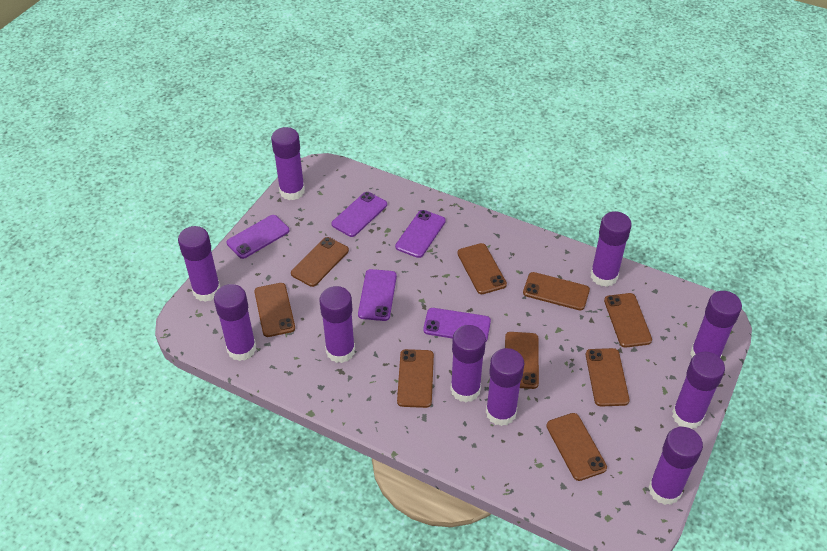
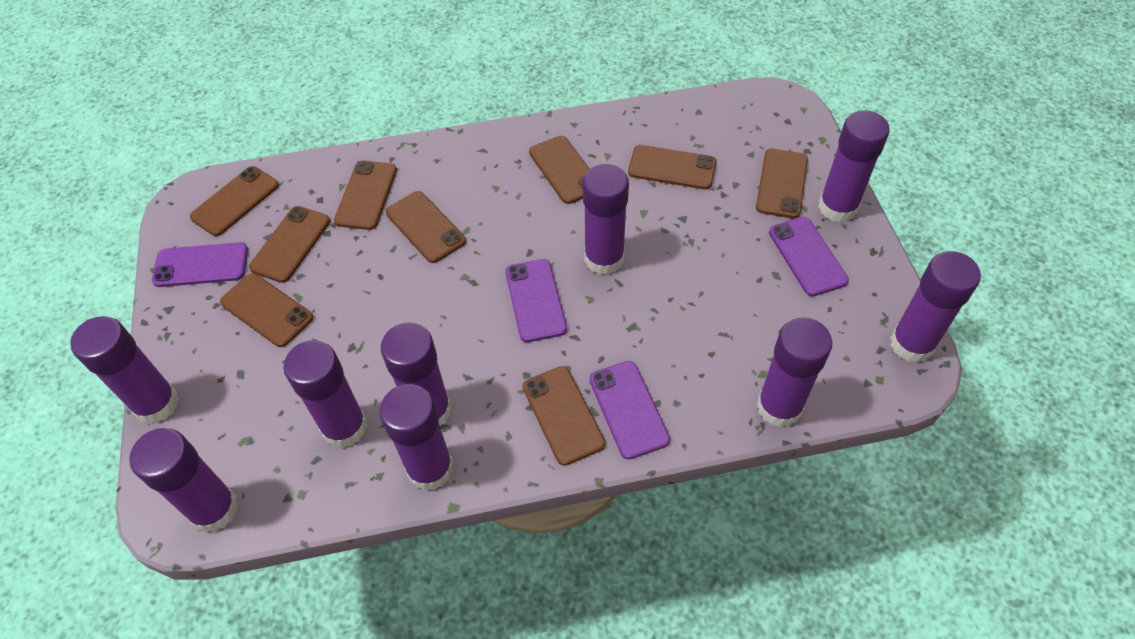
purple glue stick: 10 -> 9
purple phone: 5 -> 4

